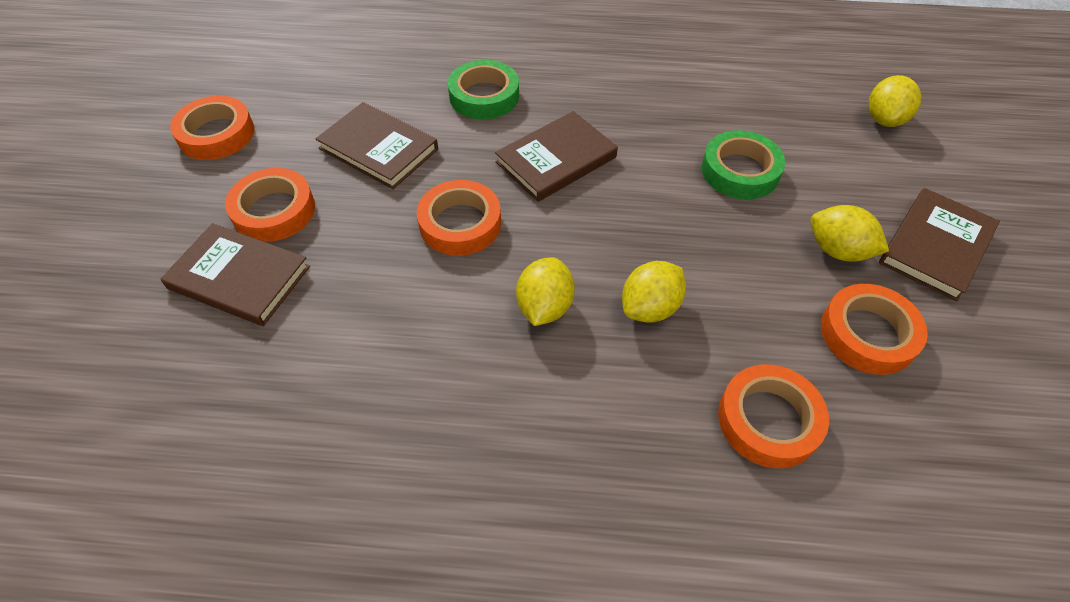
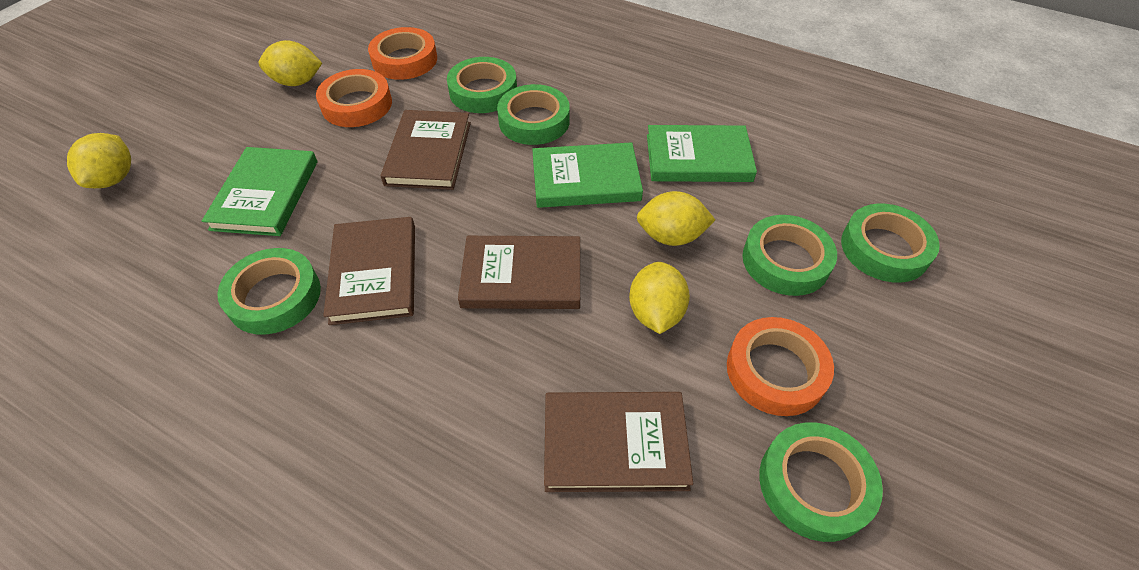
green book: 0 -> 3
green tape: 2 -> 6
orange tape: 5 -> 3

